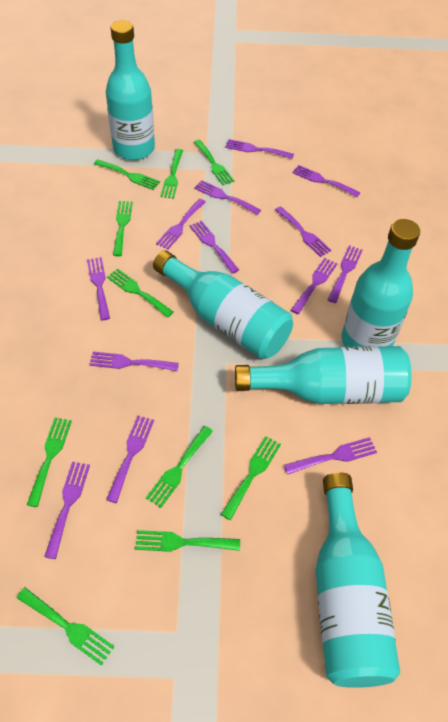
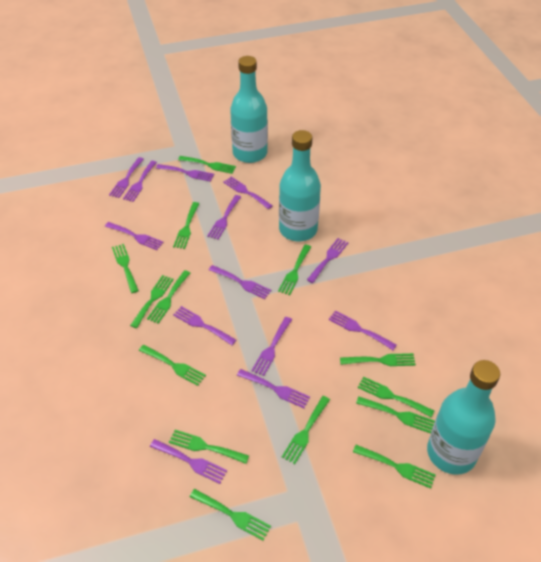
green fork: 10 -> 14
turquoise bottle: 5 -> 3

